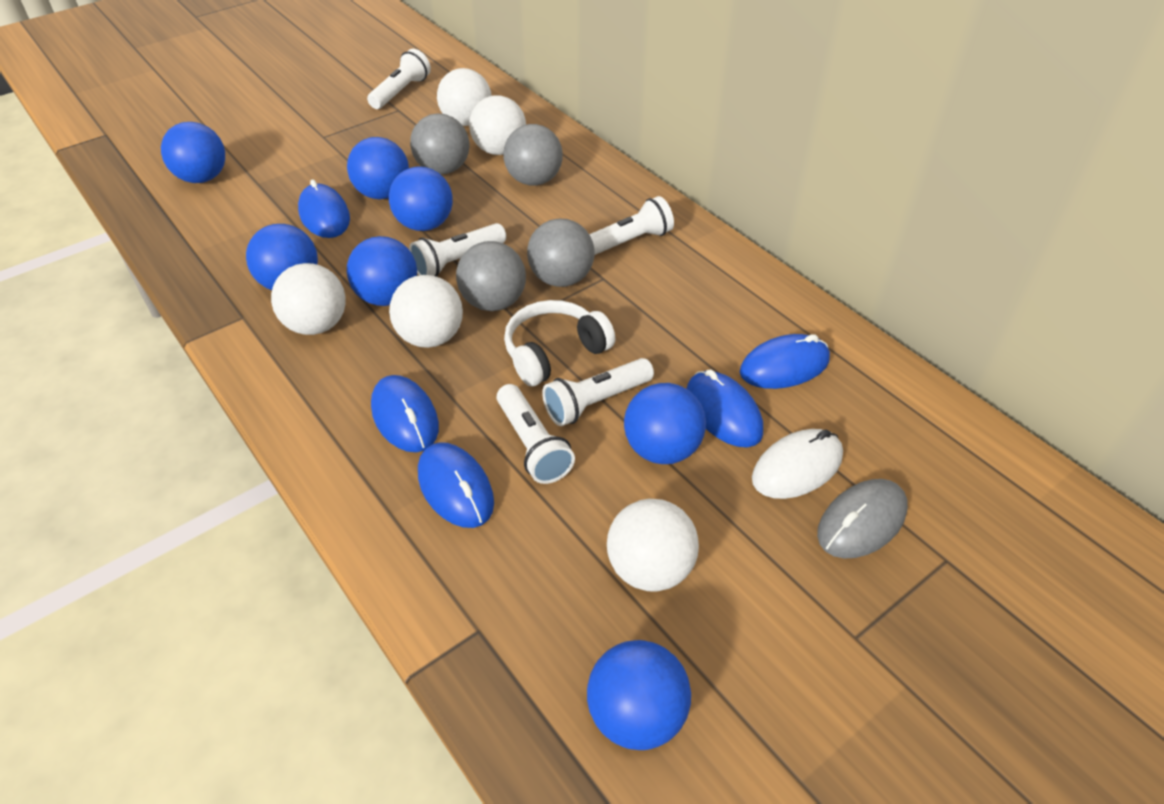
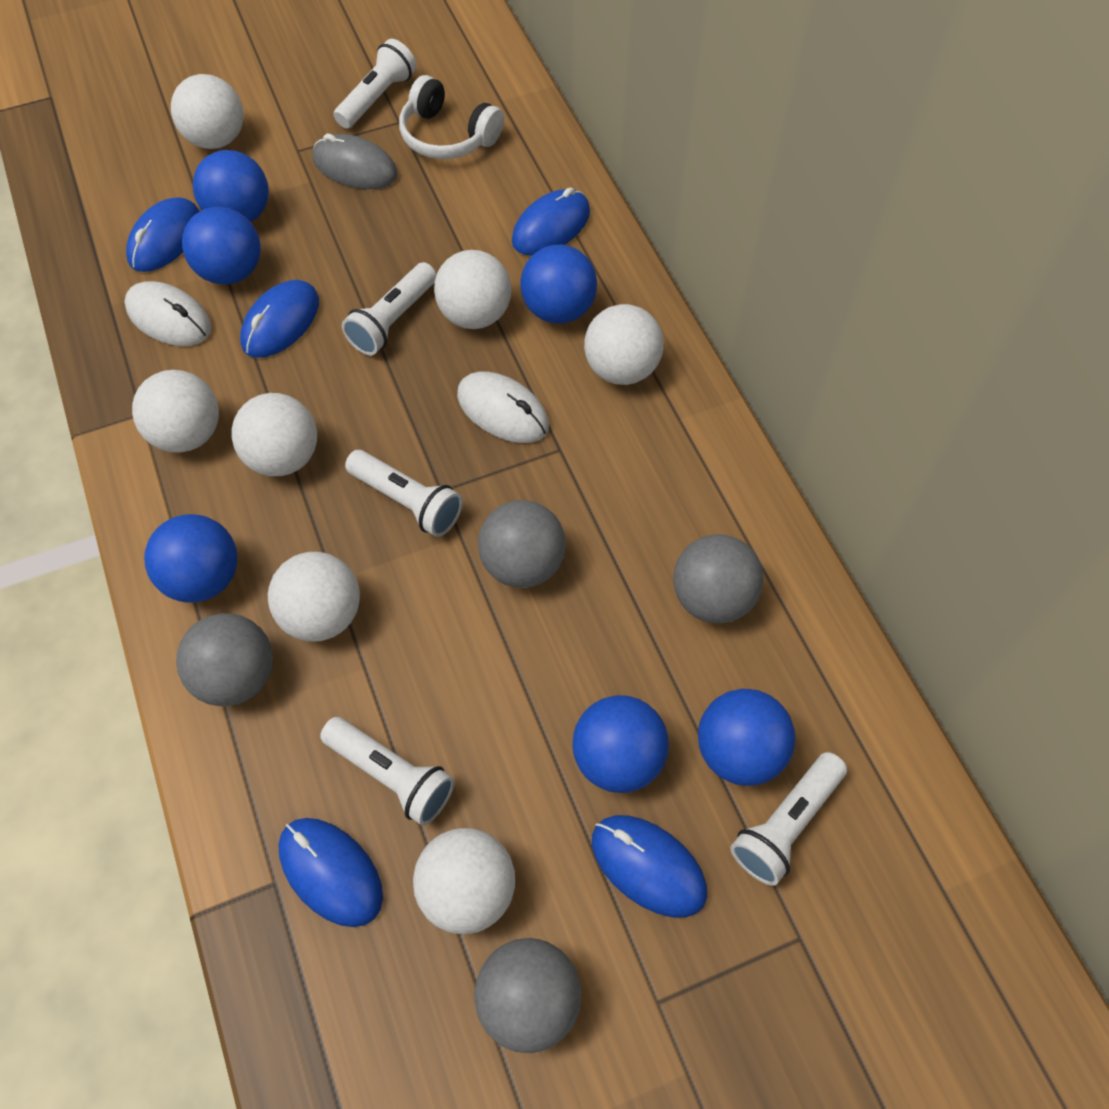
blue ball: 7 -> 6
white ball: 5 -> 7
white mouse: 1 -> 2

